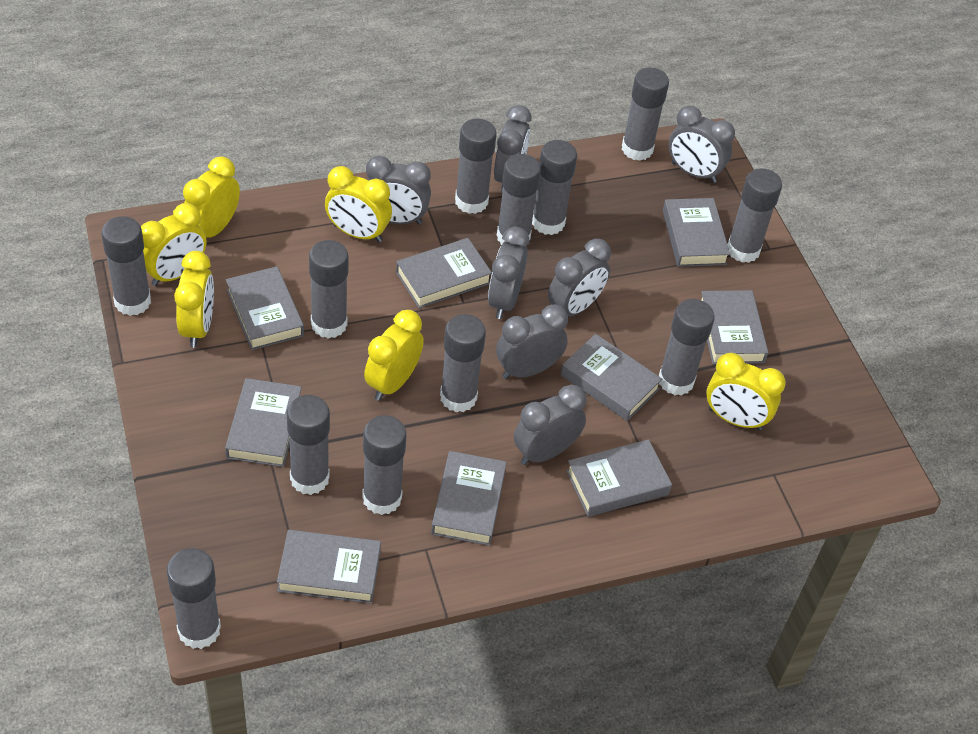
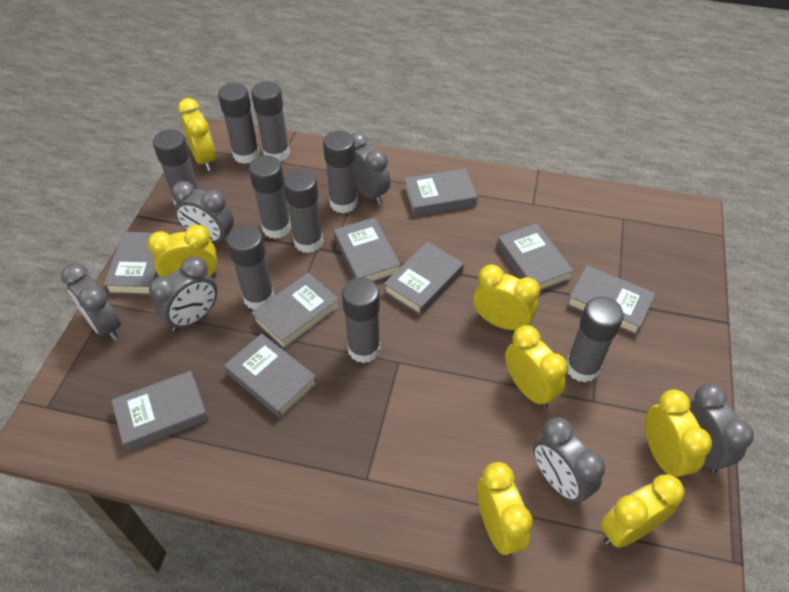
grey clock: 7 -> 6
grey glue stick: 12 -> 9
yellow clock: 6 -> 7

